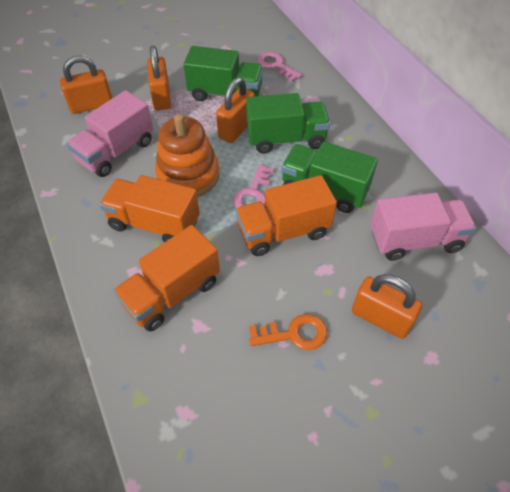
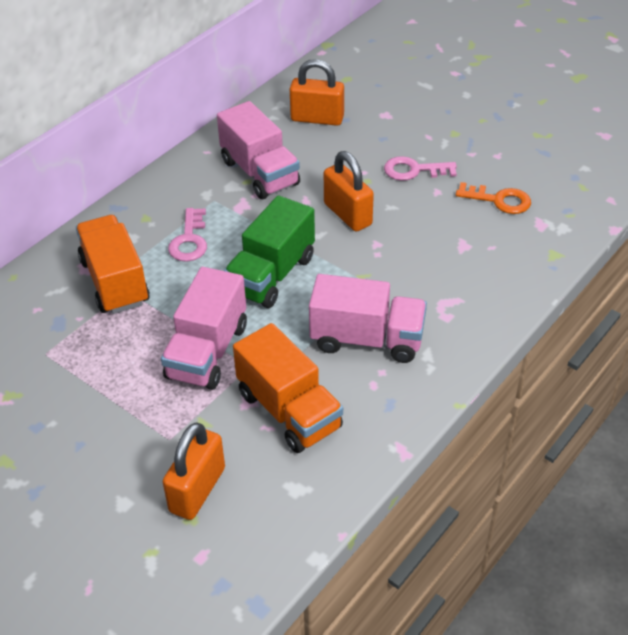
green truck: 3 -> 1
orange padlock: 4 -> 3
orange stacking toy: 1 -> 0
orange truck: 3 -> 2
pink truck: 2 -> 3

